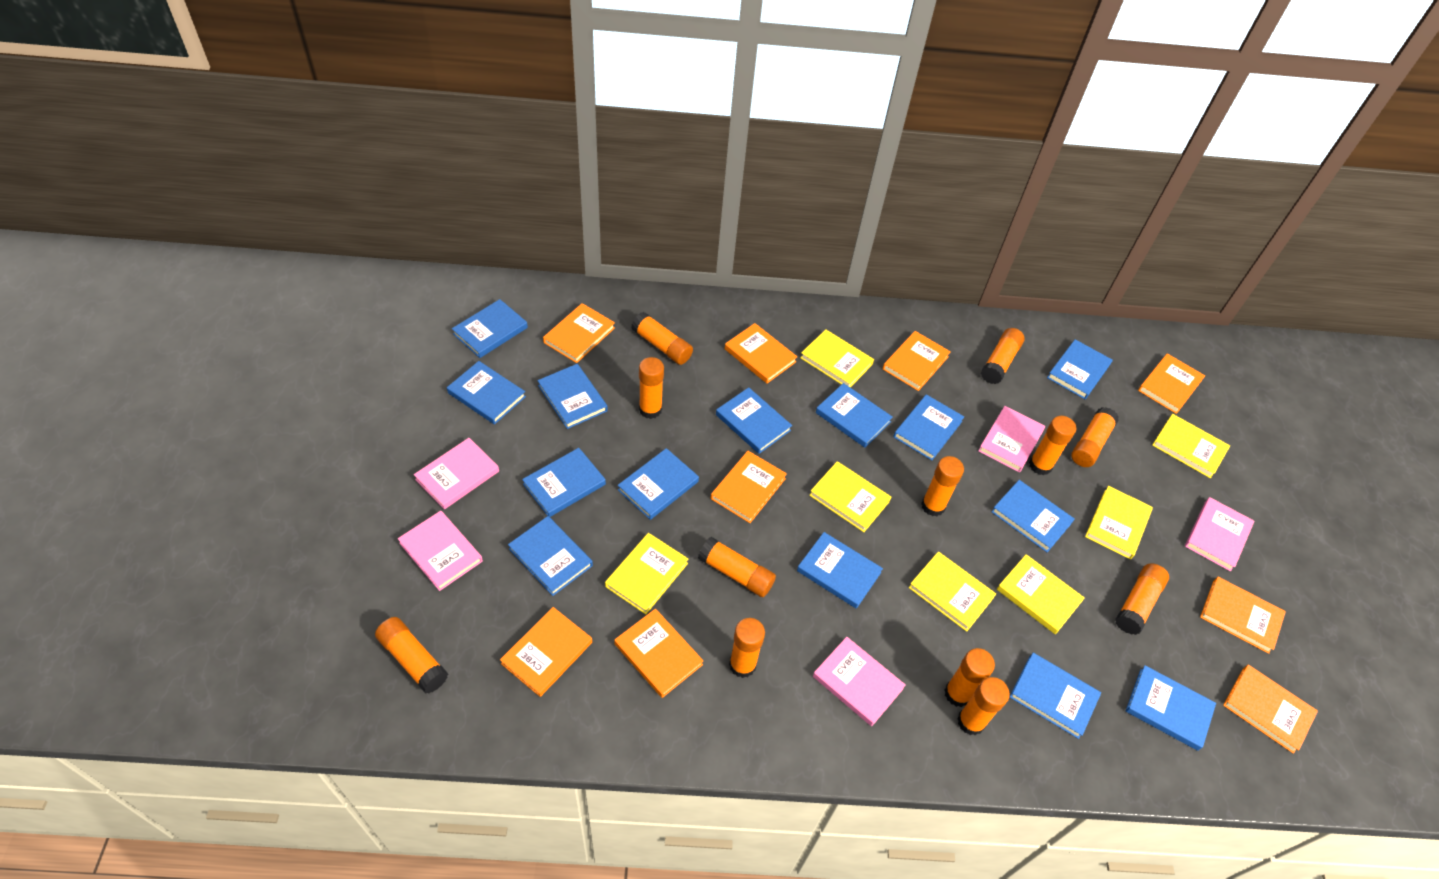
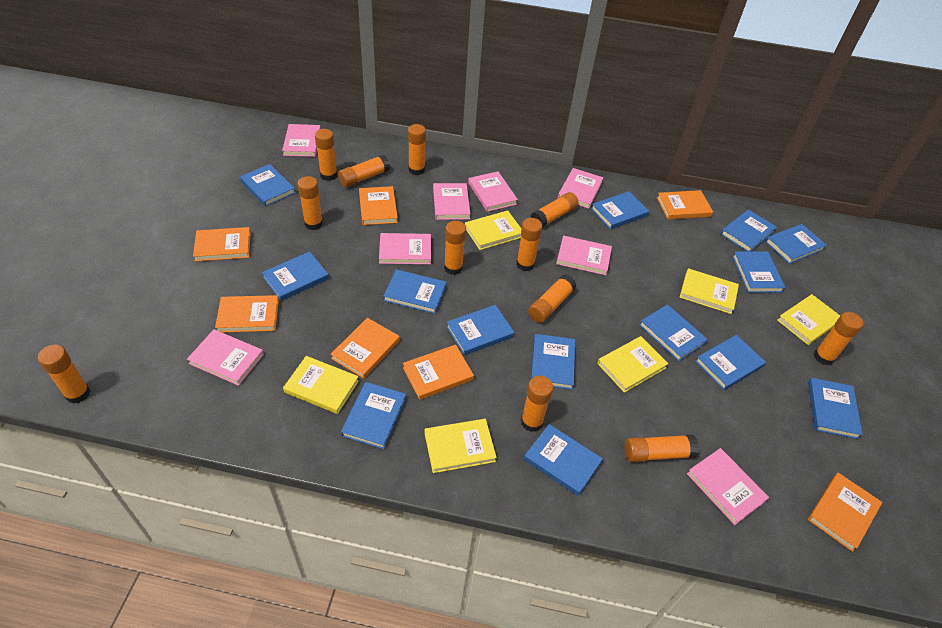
orange book: 9 -> 7
pink book: 5 -> 8
yellow book: 7 -> 6

